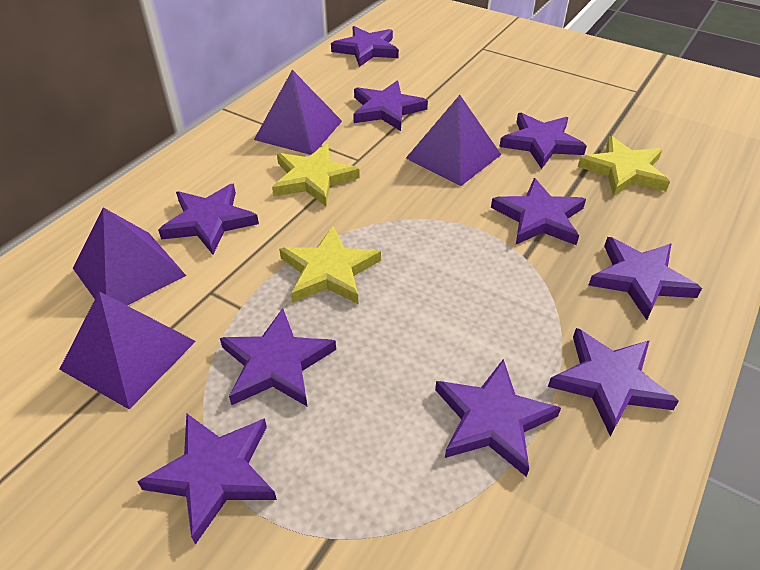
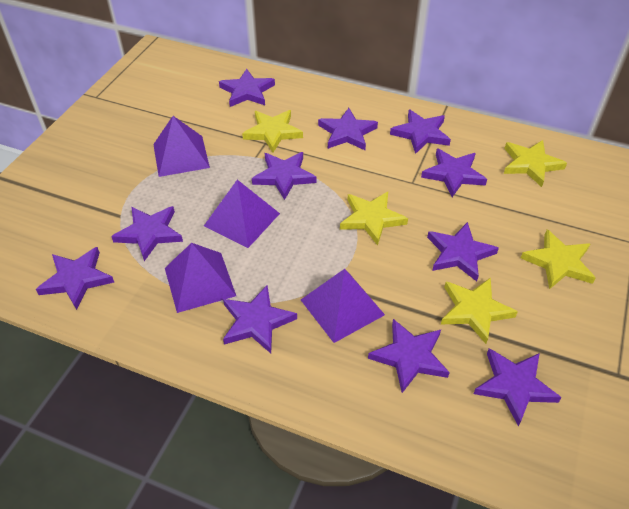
purple star: 10 -> 11
yellow star: 3 -> 5

